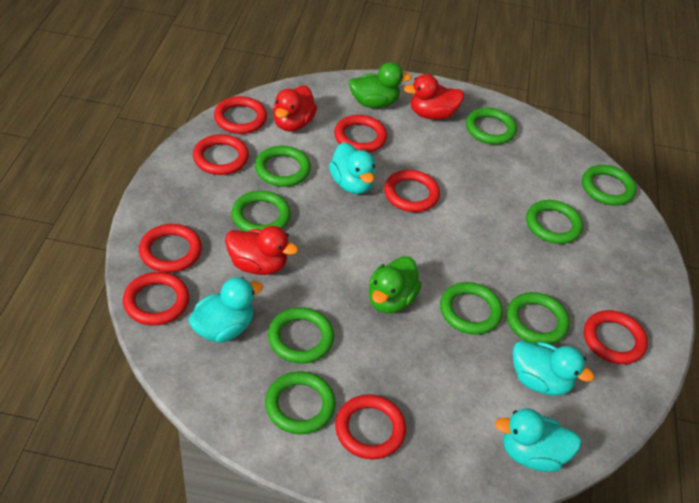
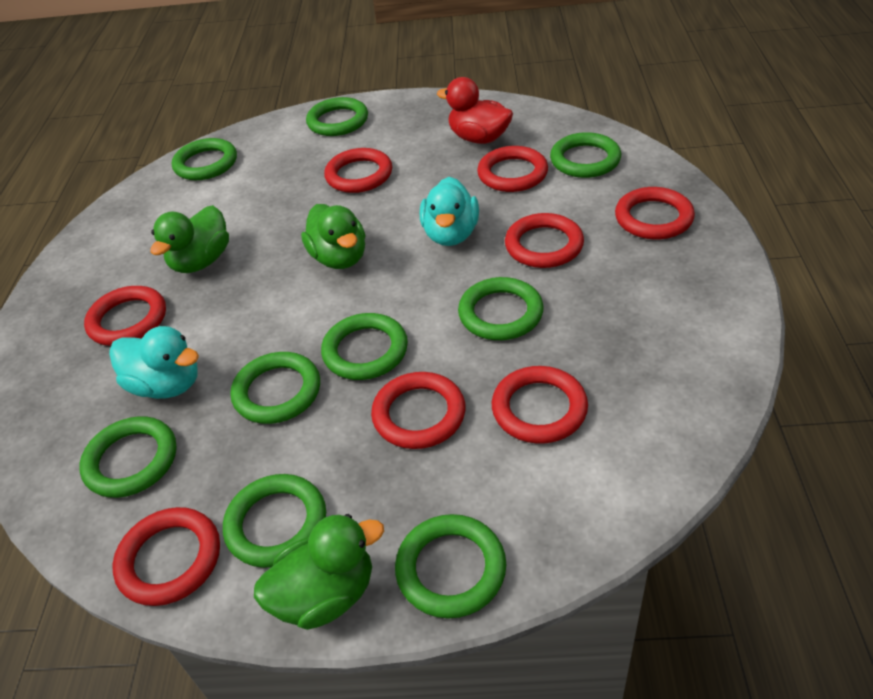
green duck: 2 -> 3
red duck: 3 -> 1
turquoise duck: 4 -> 2

